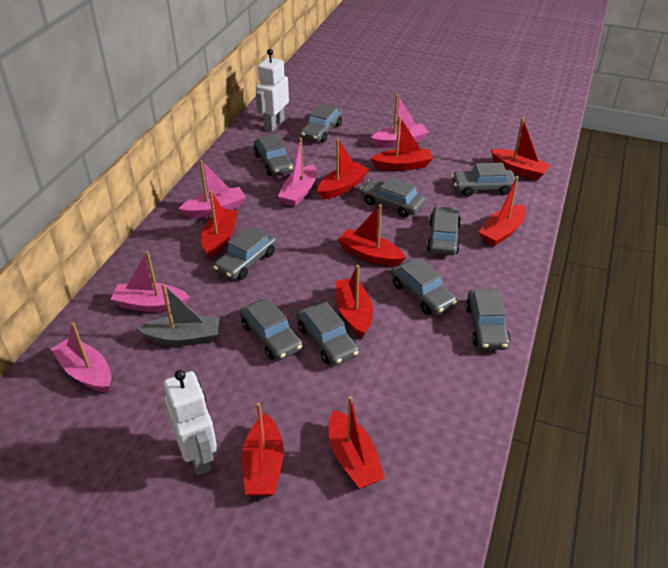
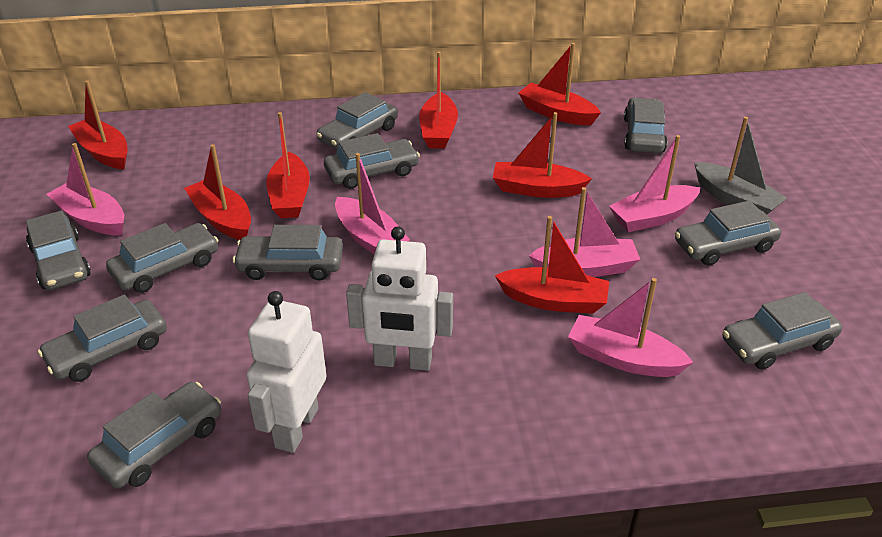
red boat: 9 -> 7

